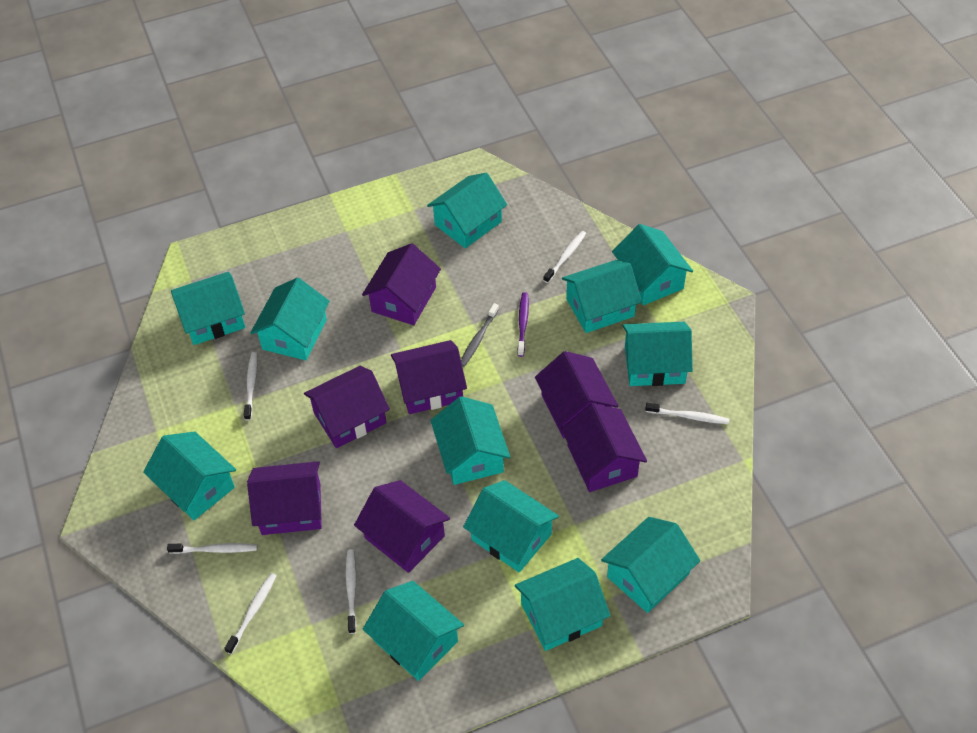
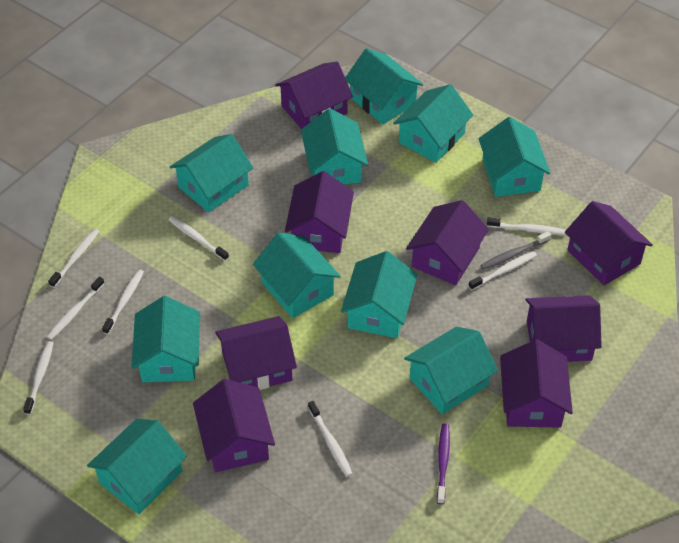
purple house: 7 -> 8
turquoise house: 12 -> 10
white toothbrush: 6 -> 8

